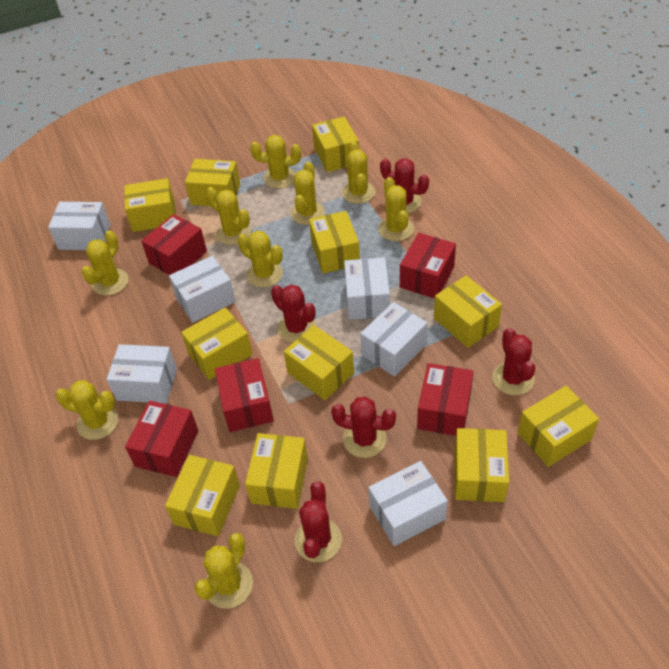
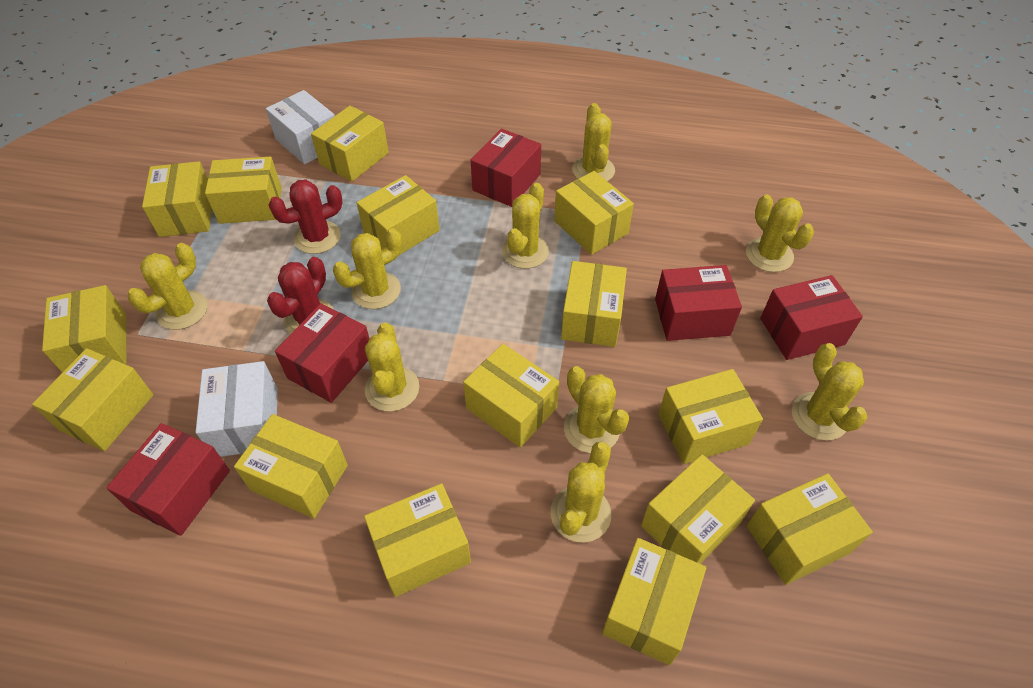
red cactus: 5 -> 2
white box: 6 -> 2
yellow box: 11 -> 15

